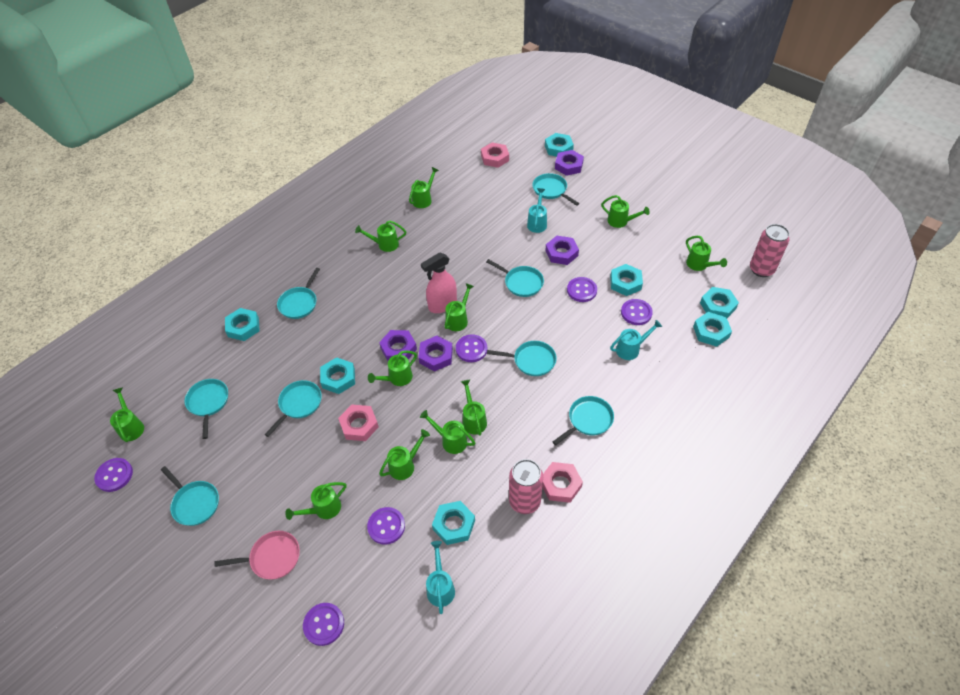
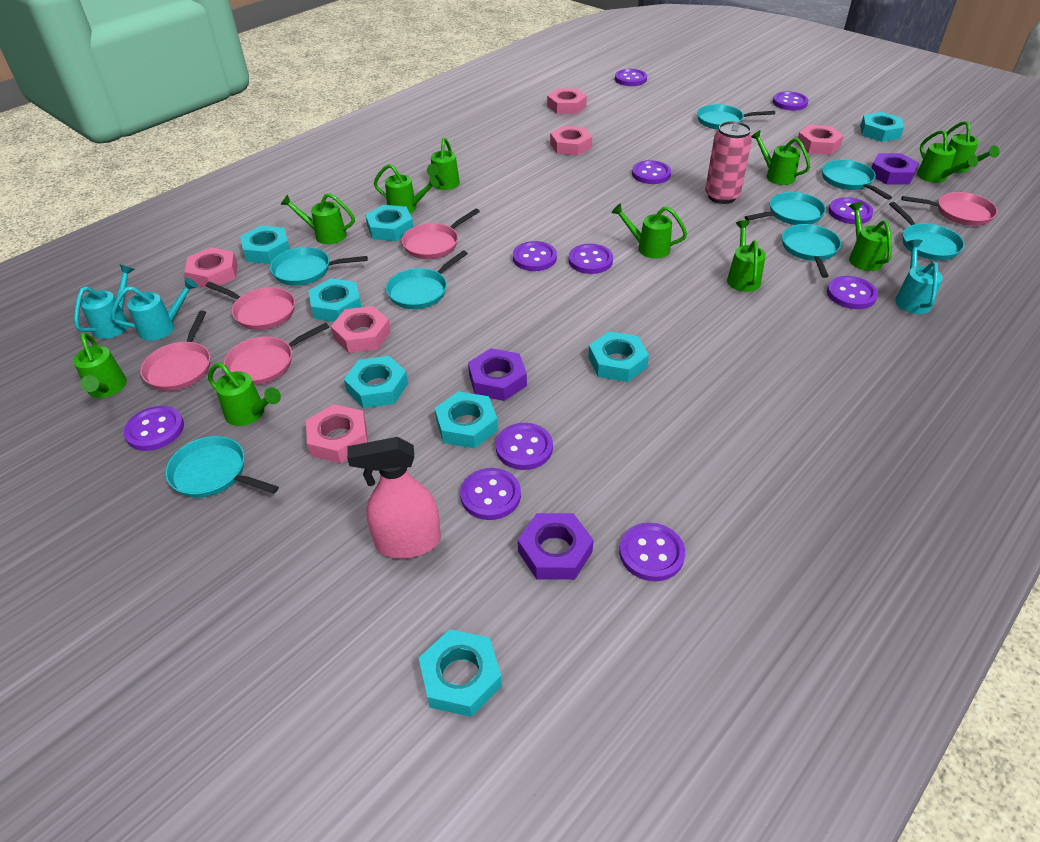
pink can: 2 -> 1
pink nut: 3 -> 6
pink pan: 1 -> 5
purple button: 6 -> 11
purple nut: 4 -> 3
turquoise nut: 7 -> 8

